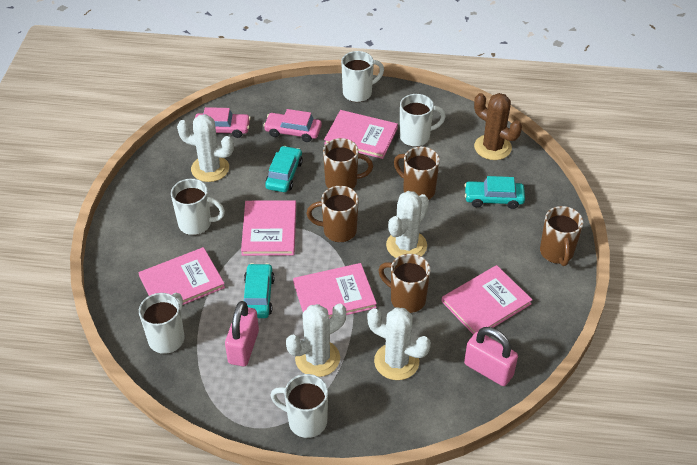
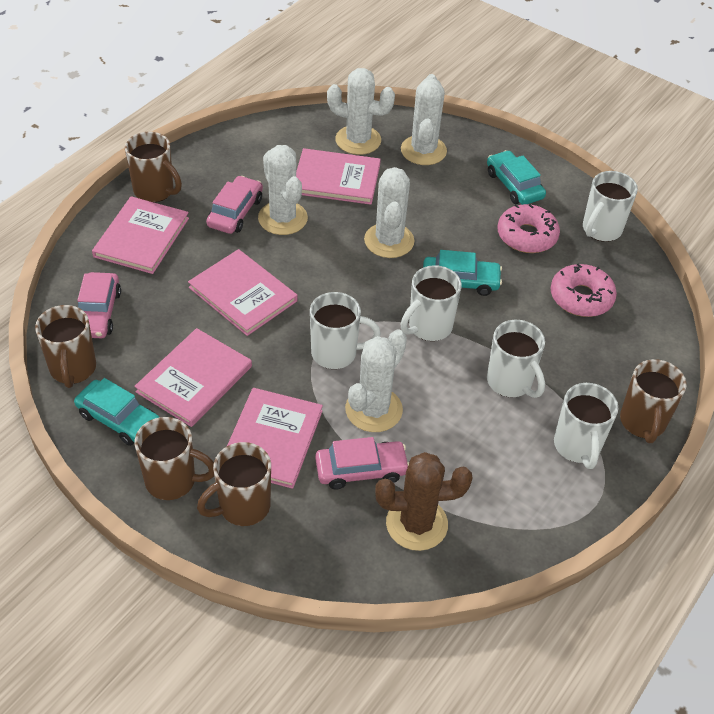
pink car: 2 -> 3
pink donut: 0 -> 2
pink padlock: 2 -> 0
white cactus: 4 -> 5

